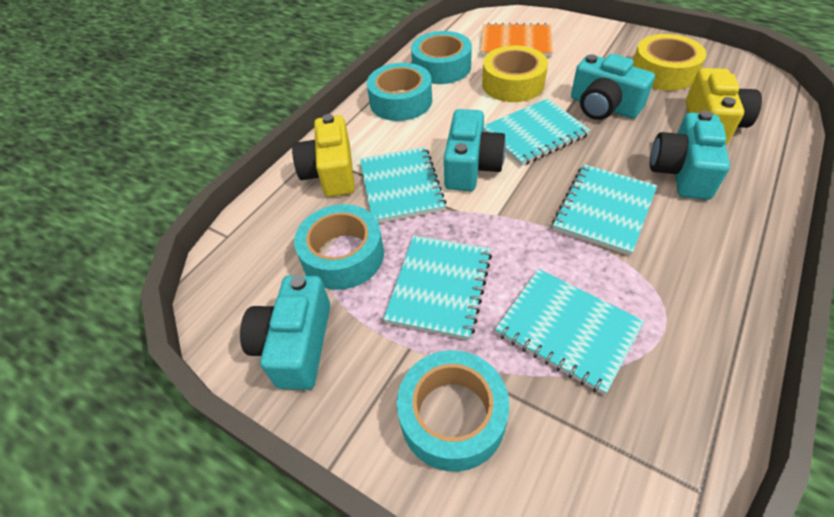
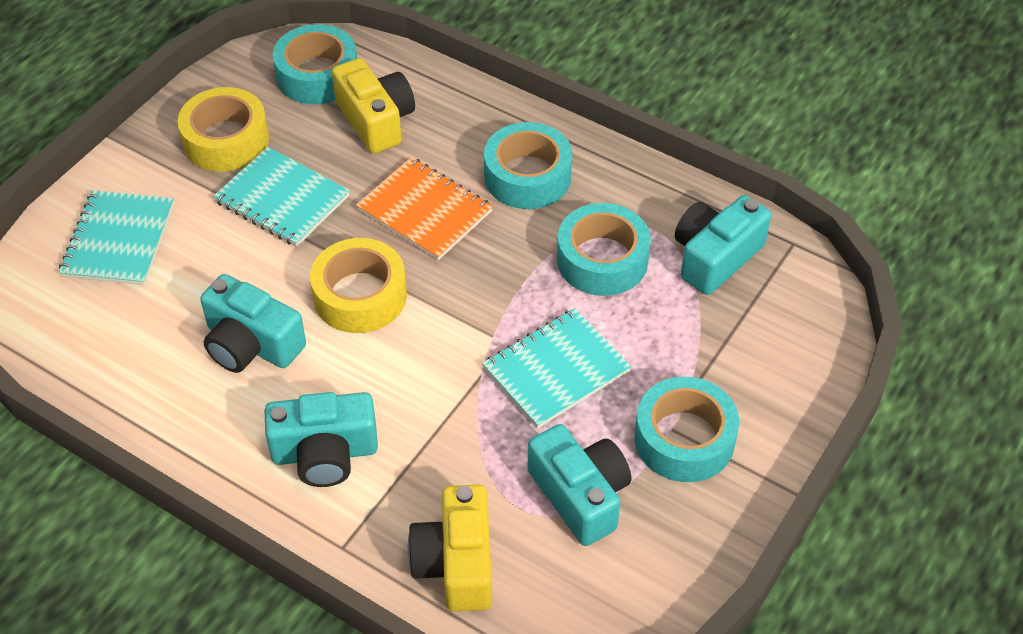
turquoise notebook: 5 -> 3

